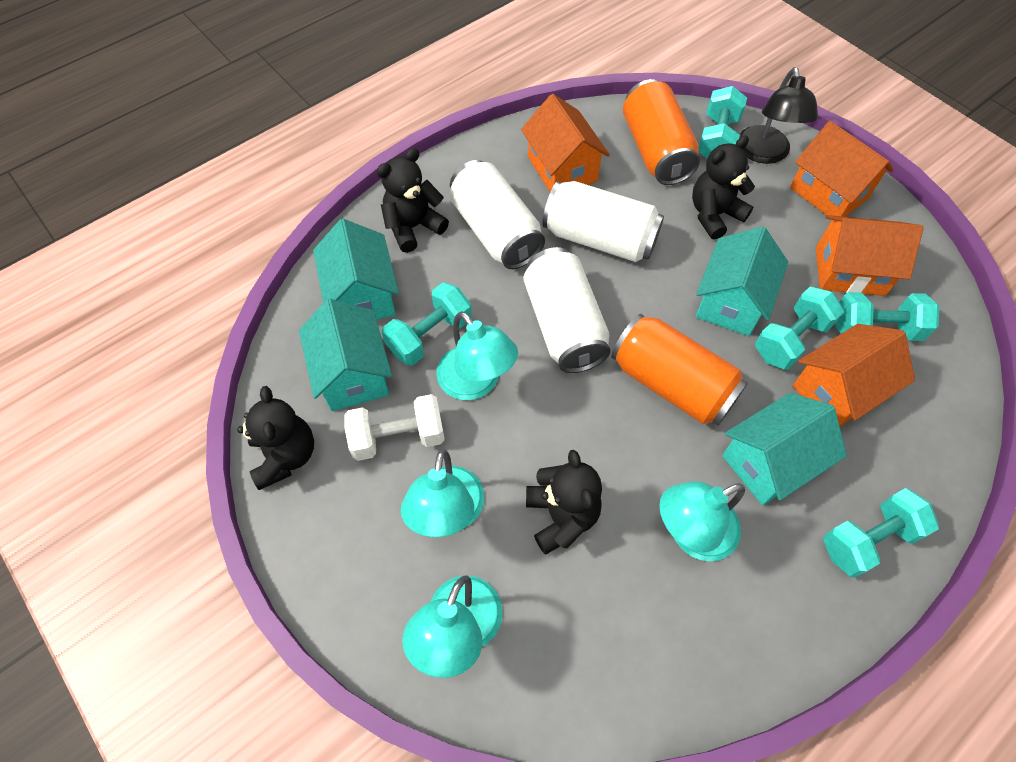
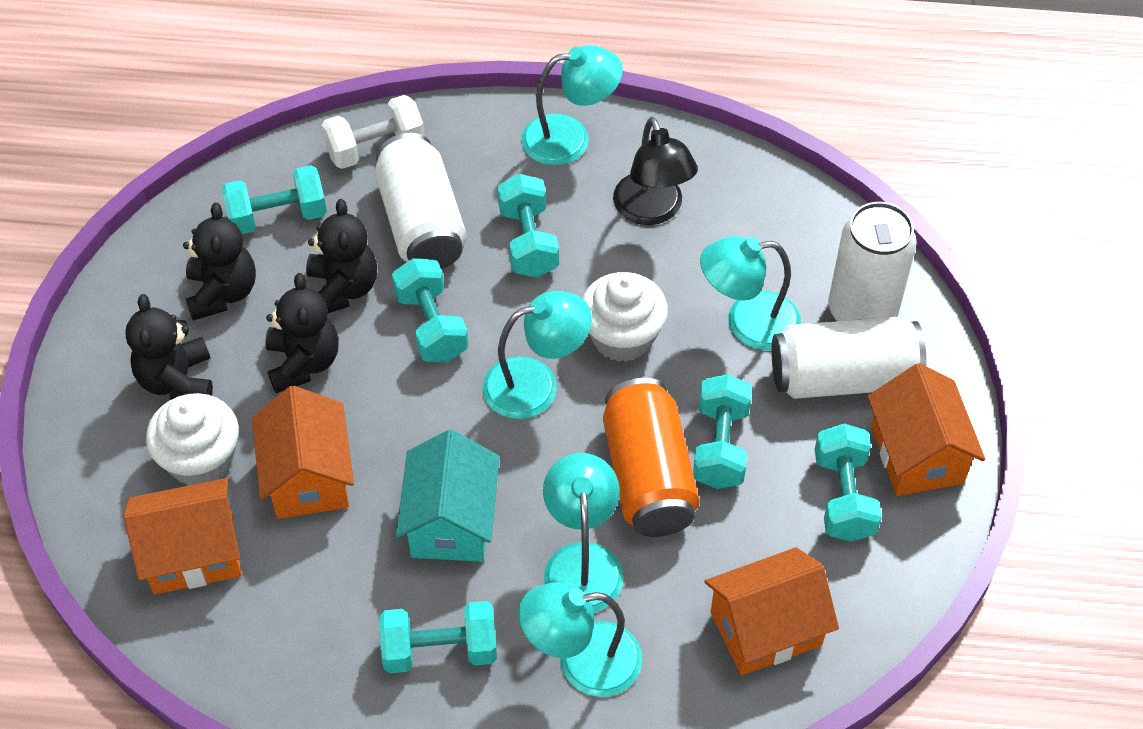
orange can: 2 -> 1
turquoise dumbbell: 5 -> 6
turquoise house: 4 -> 1
turquoise lamp: 4 -> 5
white cupcake: 0 -> 2

